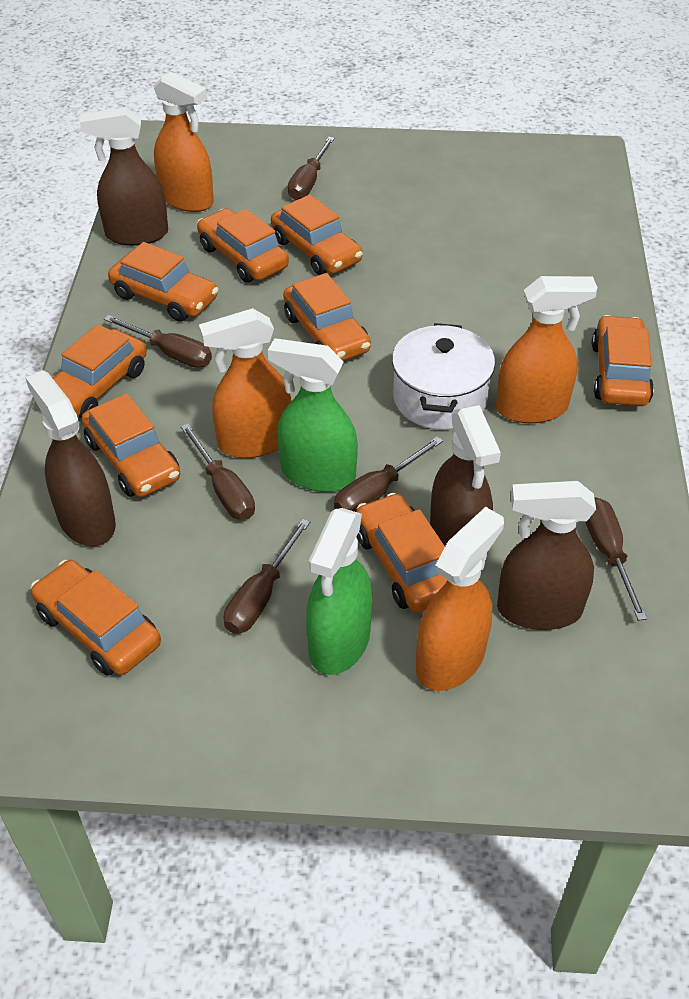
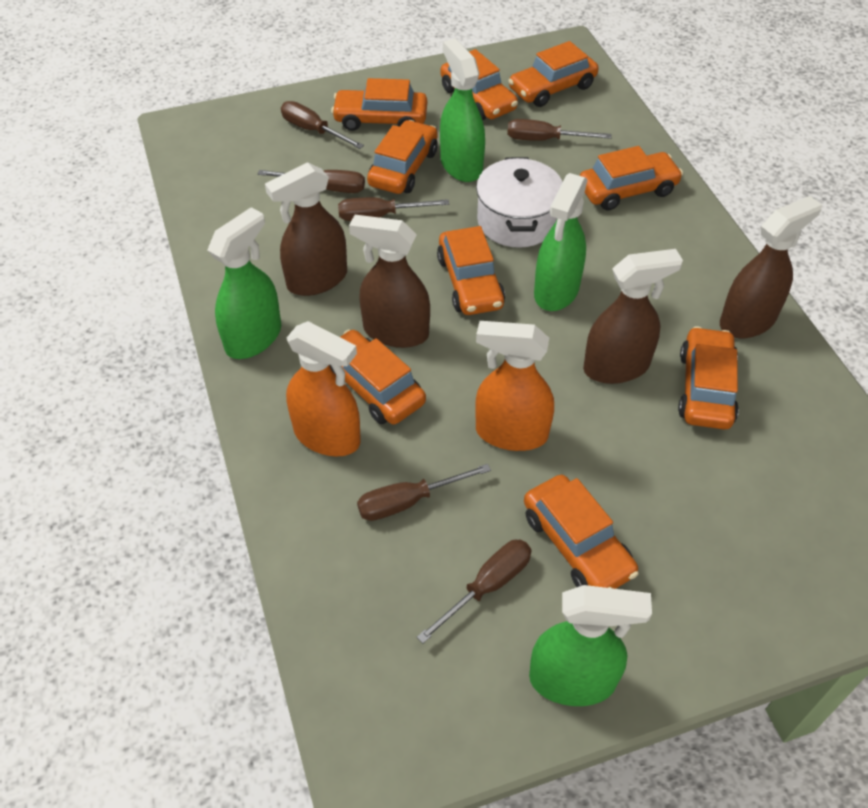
green spray bottle: 2 -> 4
orange spray bottle: 4 -> 2

